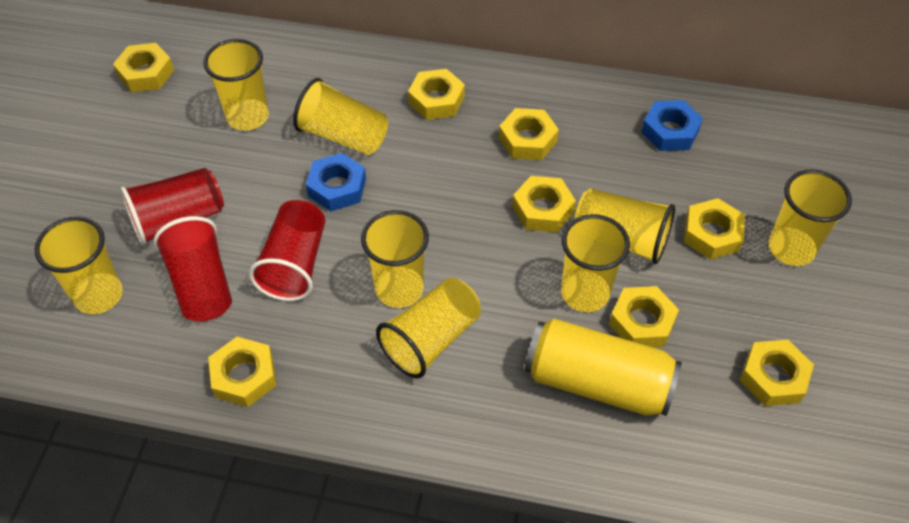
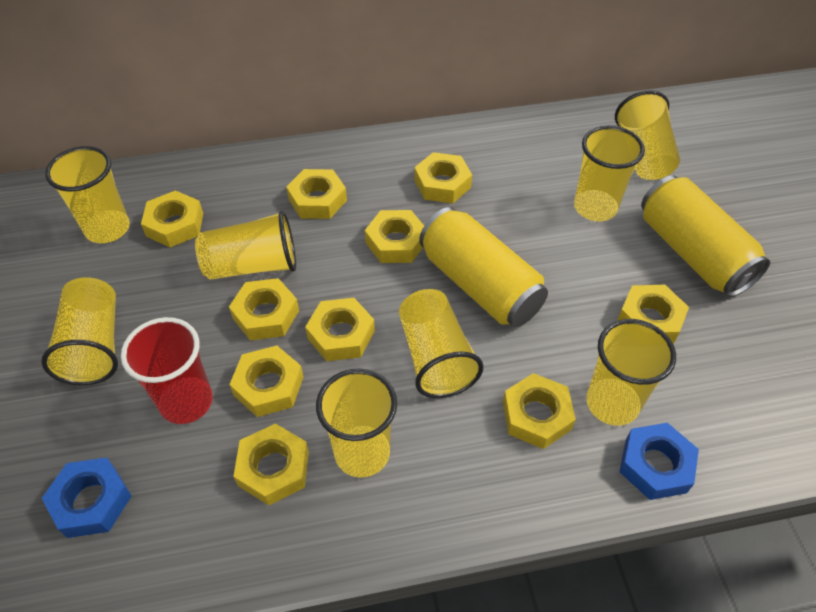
red cup: 3 -> 1
yellow can: 1 -> 2
yellow nut: 8 -> 10

